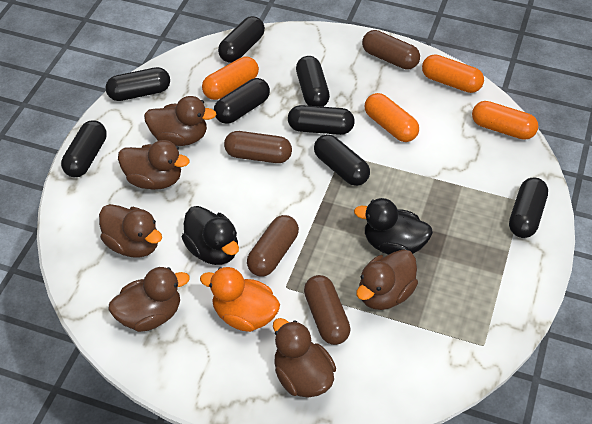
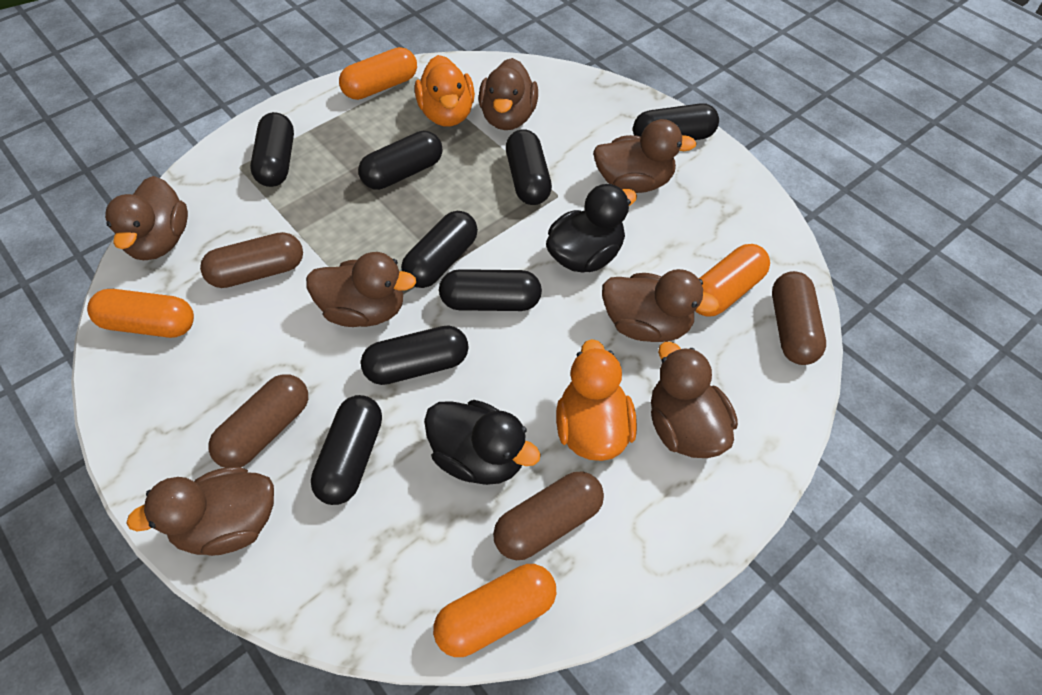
brown duck: 6 -> 7
orange duck: 1 -> 2

